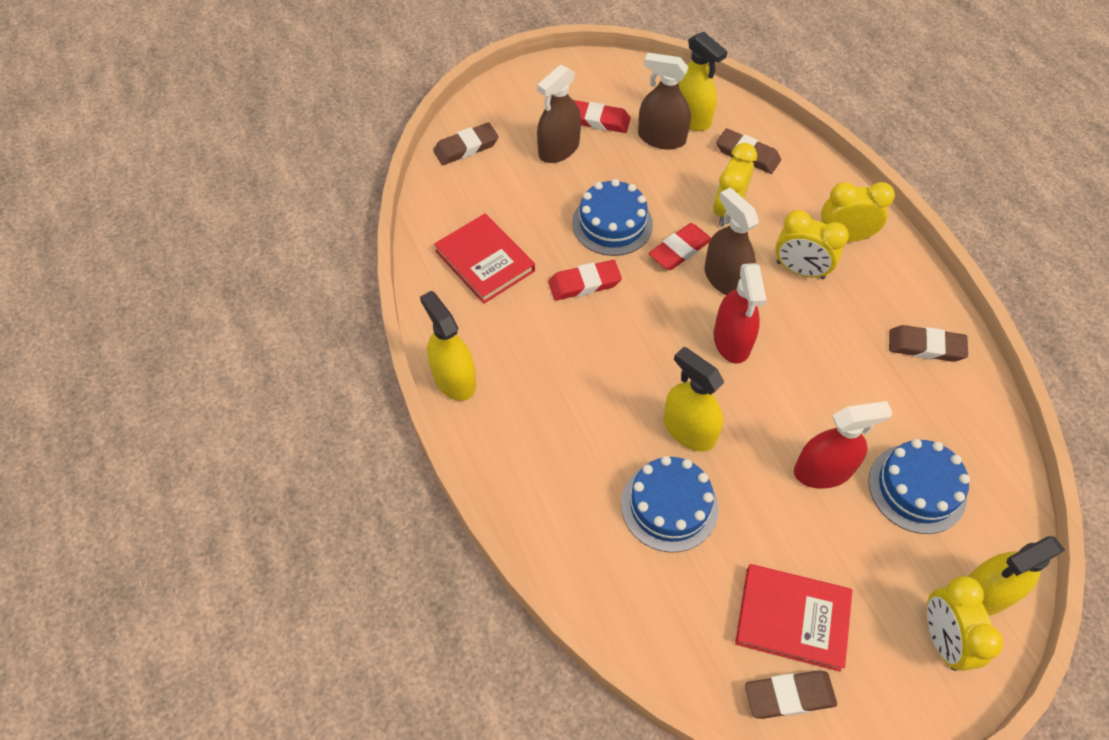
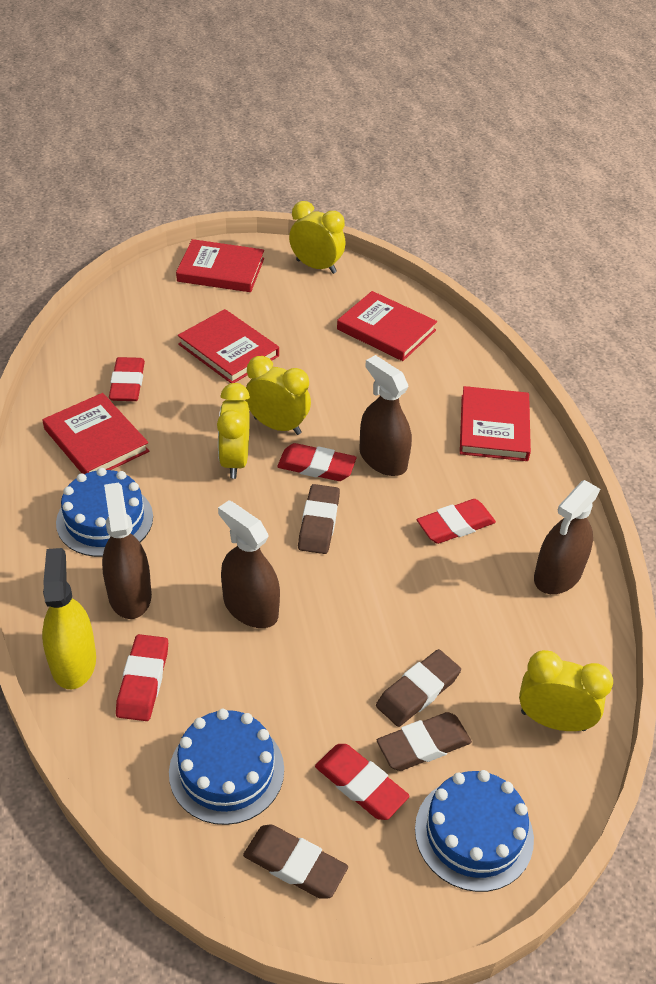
brown spray bottle: 3 -> 4
red book: 2 -> 5
red eraser: 3 -> 5
red spray bottle: 2 -> 0
yellow spray bottle: 4 -> 1

